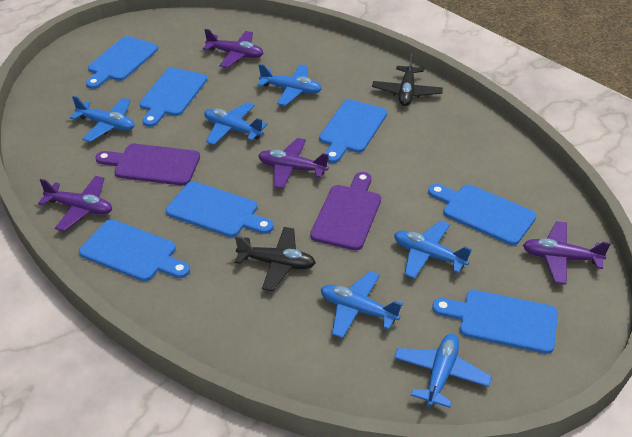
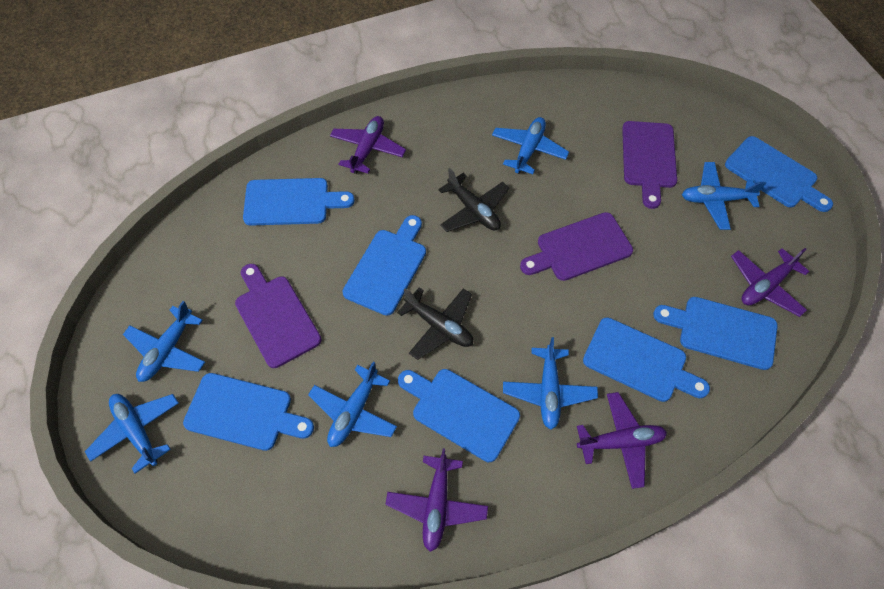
purple cutting board: 2 -> 3

